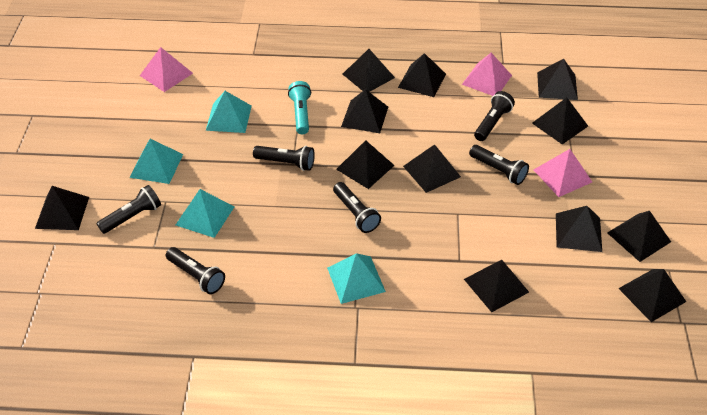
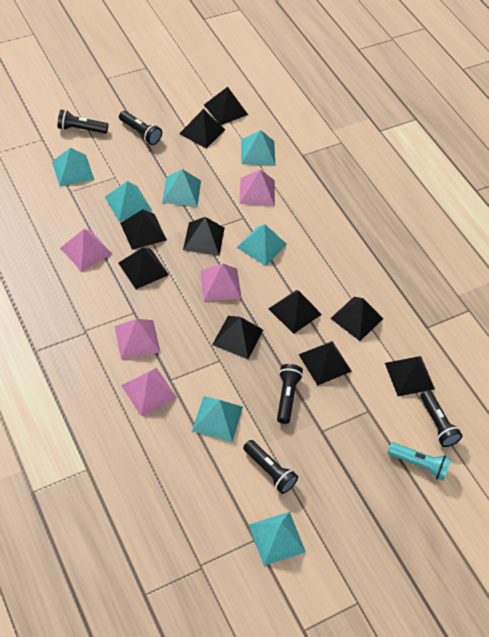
black flashlight: 6 -> 5
black pyramid: 12 -> 10
pink pyramid: 3 -> 5
turquoise pyramid: 4 -> 7

